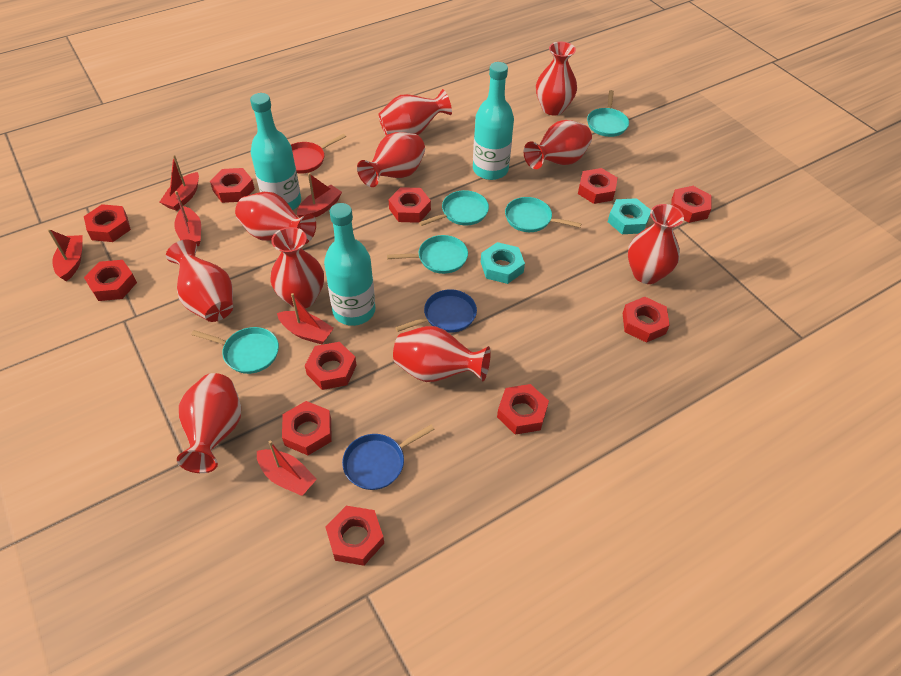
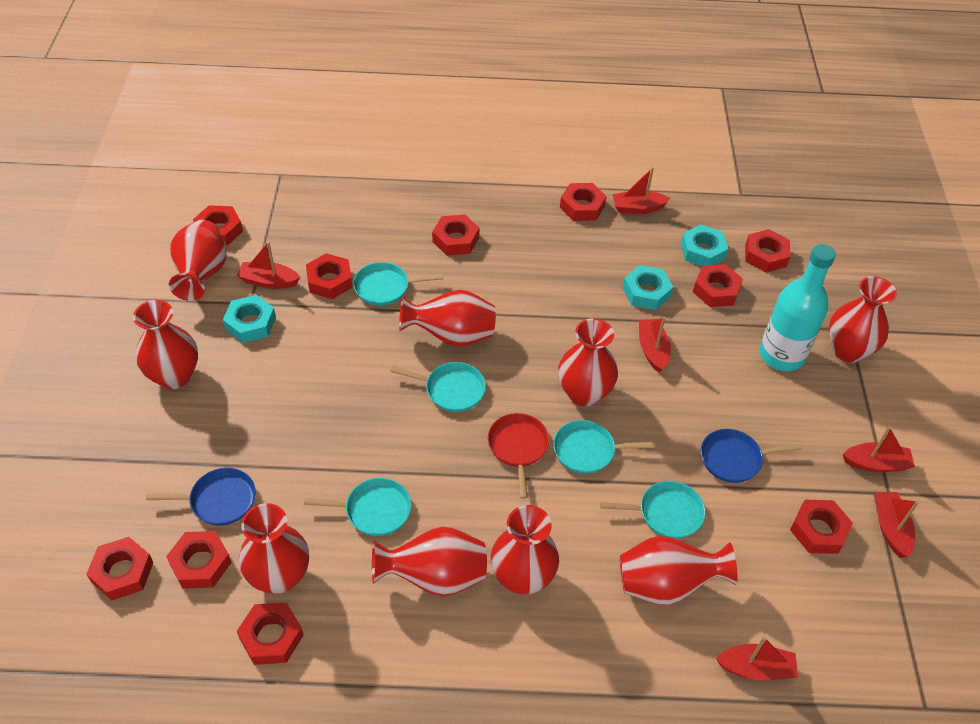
red nut: 11 -> 10
red vase: 10 -> 9
turquoise bottle: 3 -> 1
turquoise nut: 2 -> 3

